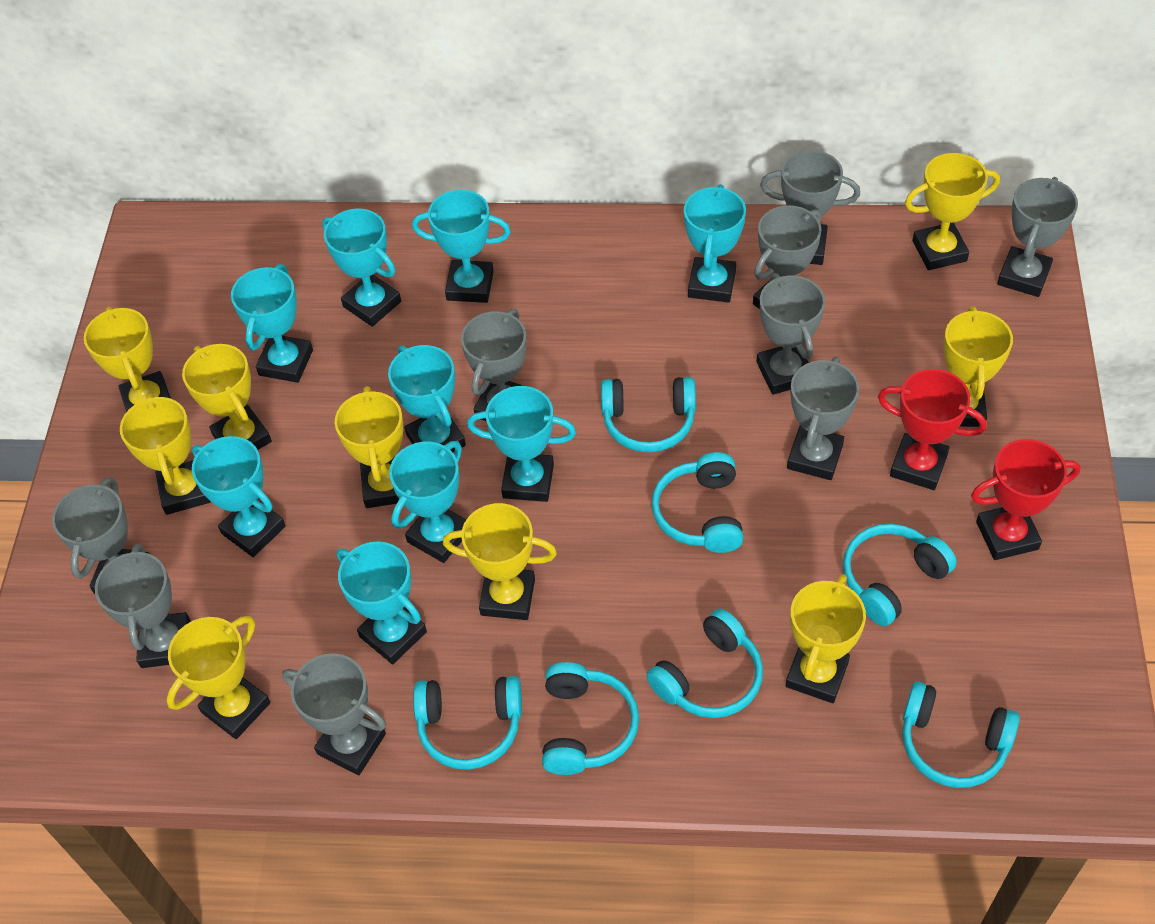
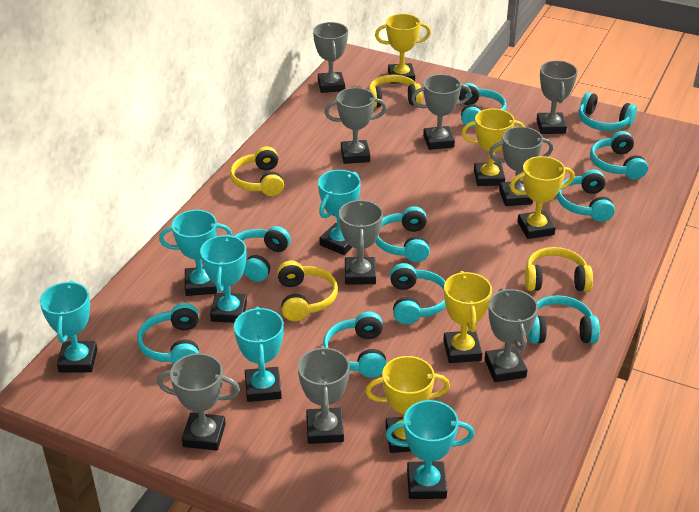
red trophy: 2 -> 0
turquoise headphones: 7 -> 10
turquoise trophy: 9 -> 6
yellow headphones: 0 -> 4
yellow trophy: 9 -> 5

